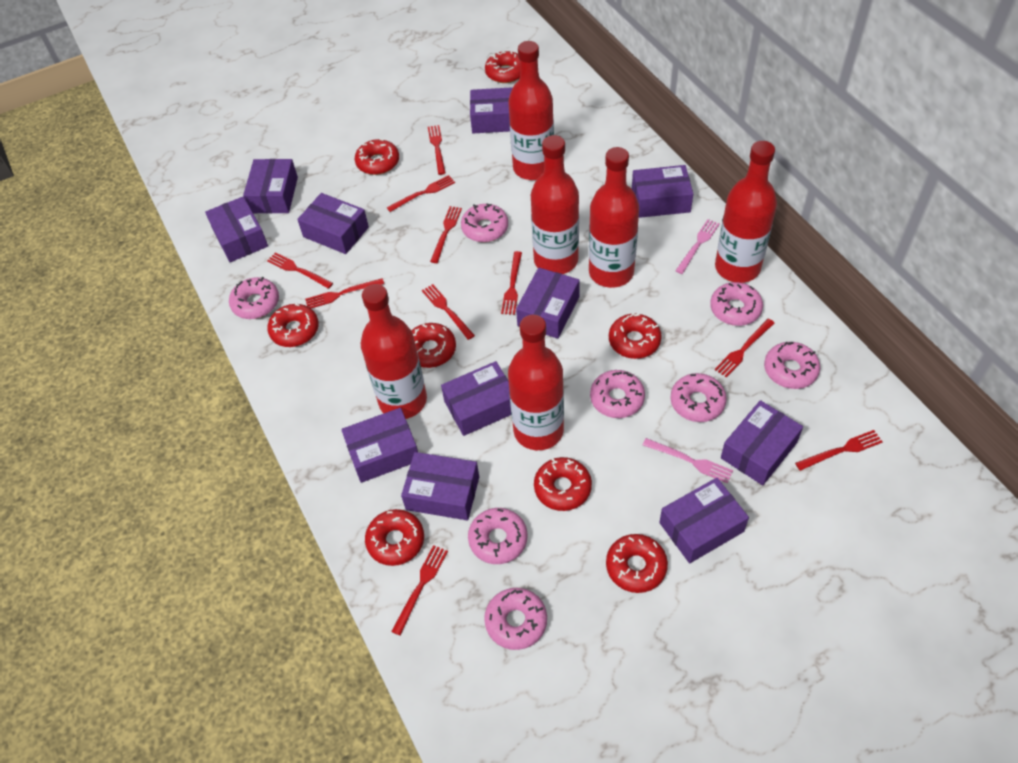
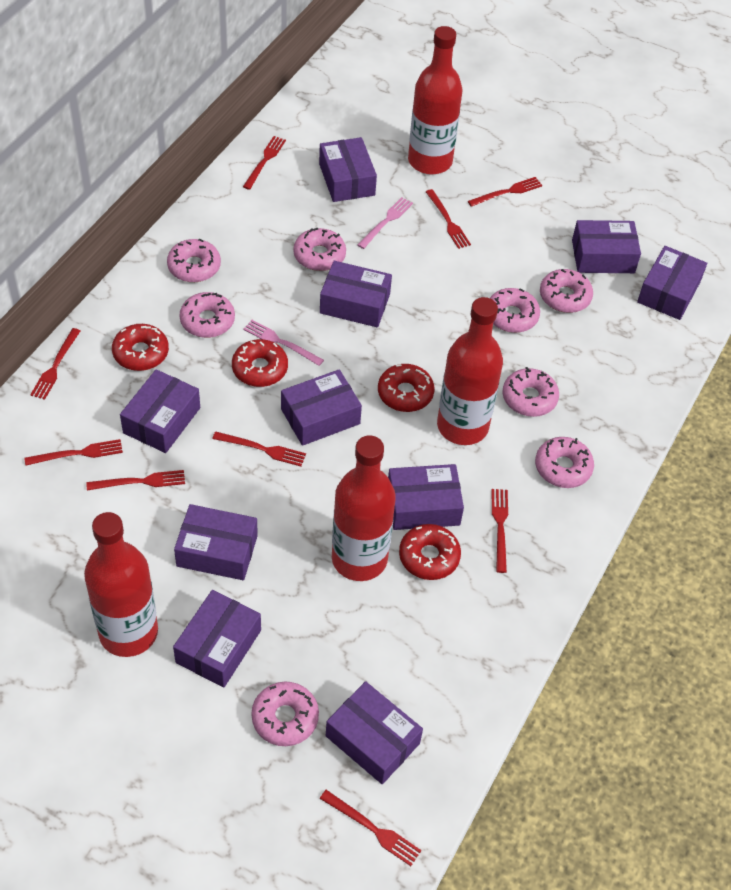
purple box: 11 -> 10
red bottle: 6 -> 4
red donut: 8 -> 4
red fork: 10 -> 9

